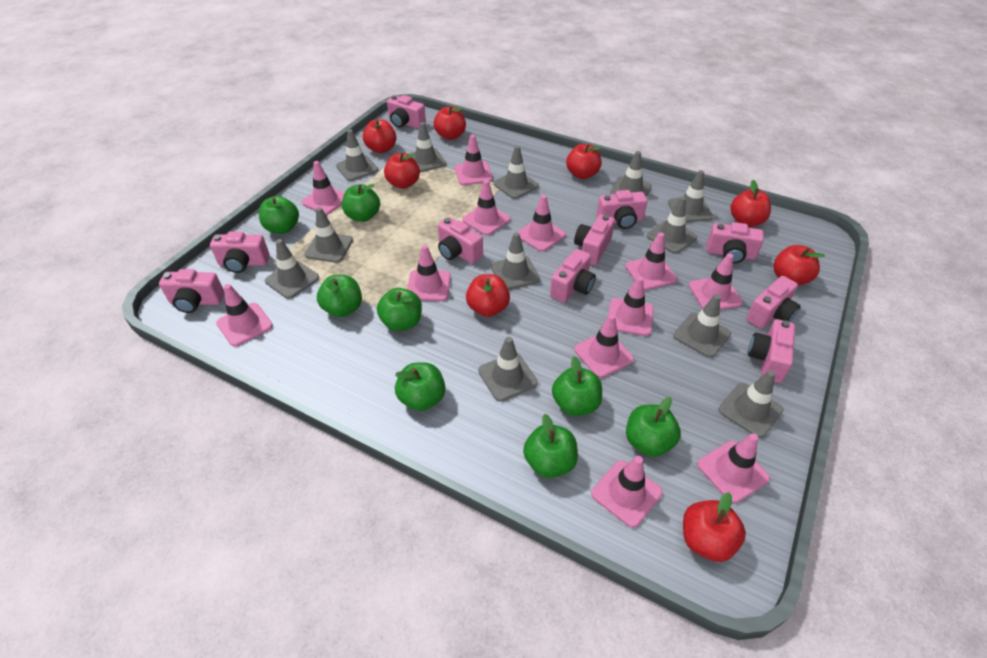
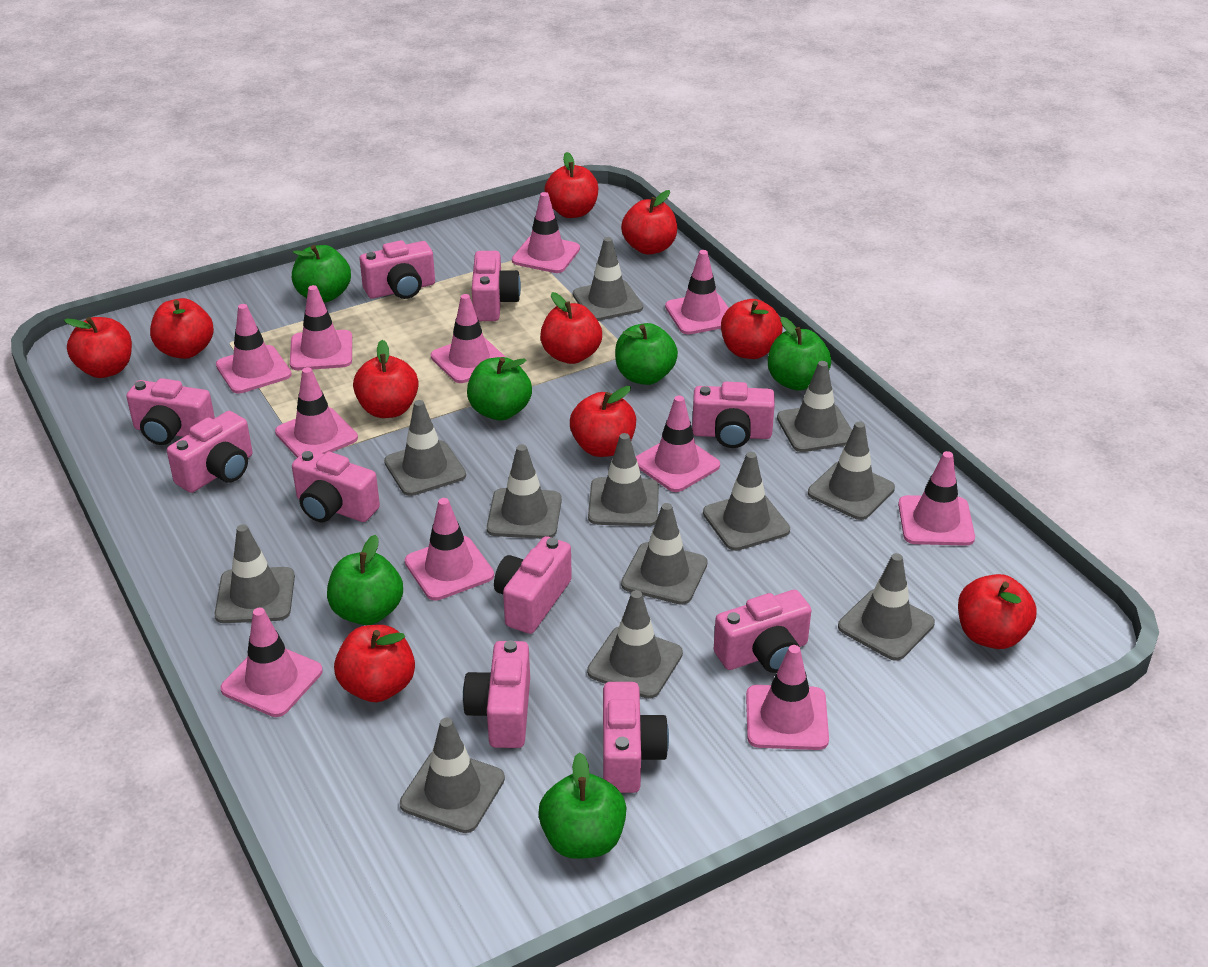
green apple: 8 -> 6
pink traffic cone: 12 -> 11
red apple: 8 -> 10

